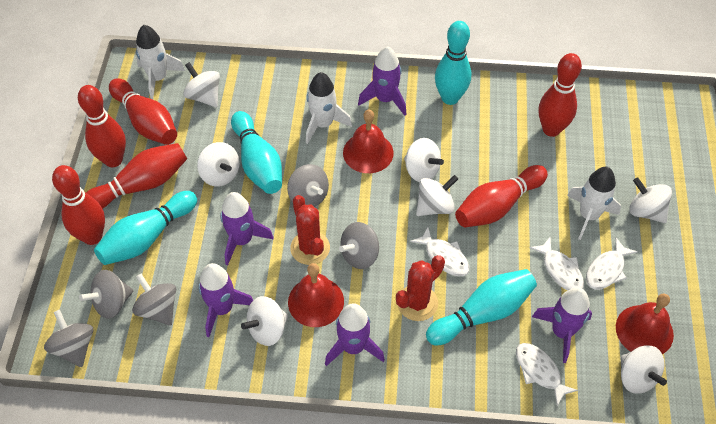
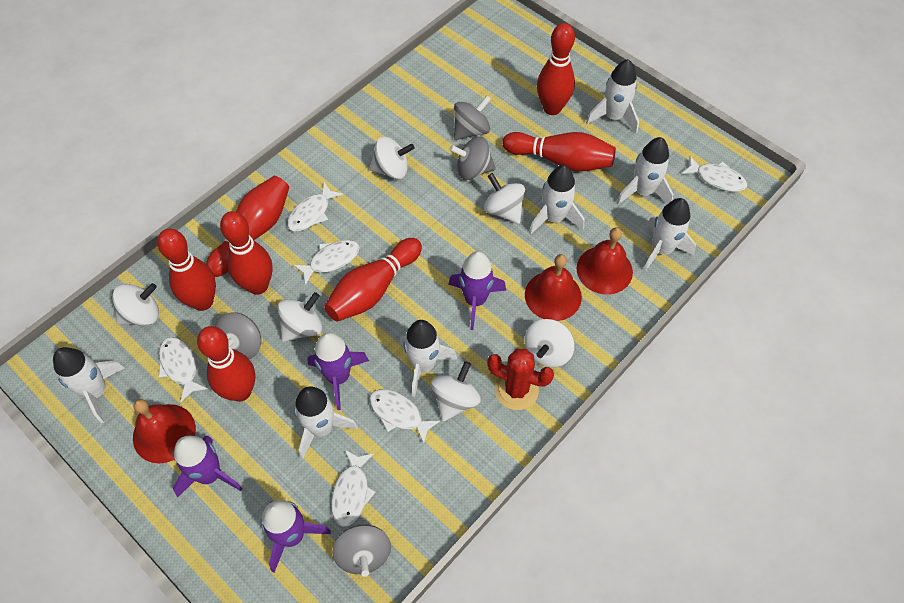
grey spinning top: 5 -> 4
purple rocket: 5 -> 4
red bowling pin: 6 -> 7
red cactus: 2 -> 1
turquoise bowling pin: 4 -> 0
white fish: 4 -> 6
white rocket: 3 -> 7
white spinning top: 7 -> 6

